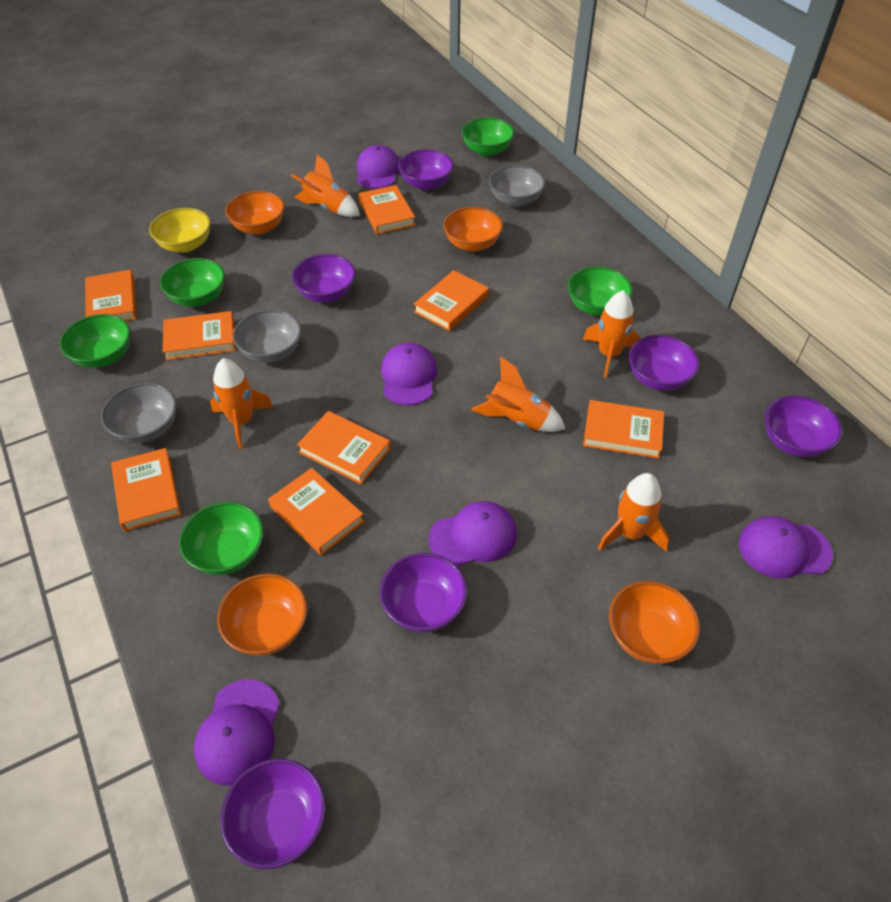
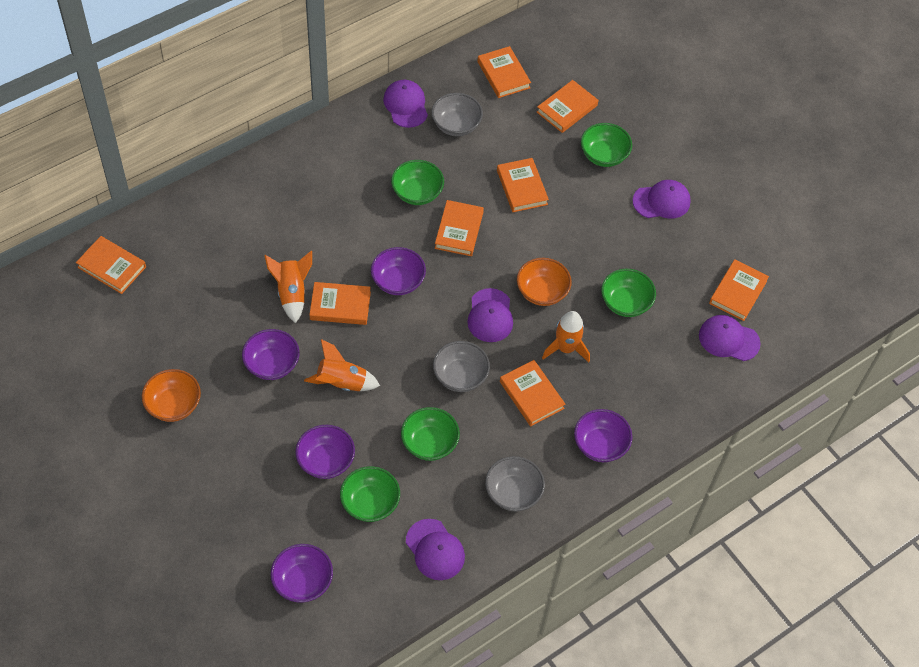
orange bowl: 4 -> 2
orange rocket: 5 -> 3
purple bowl: 6 -> 5
yellow bowl: 1 -> 0

